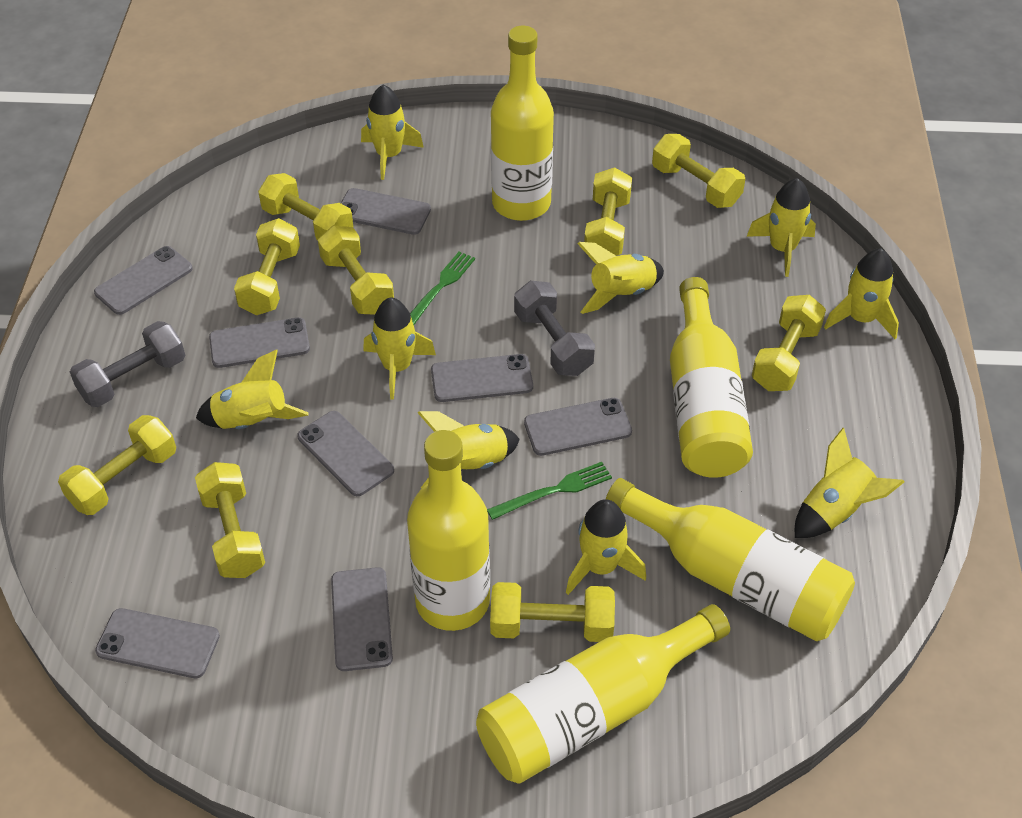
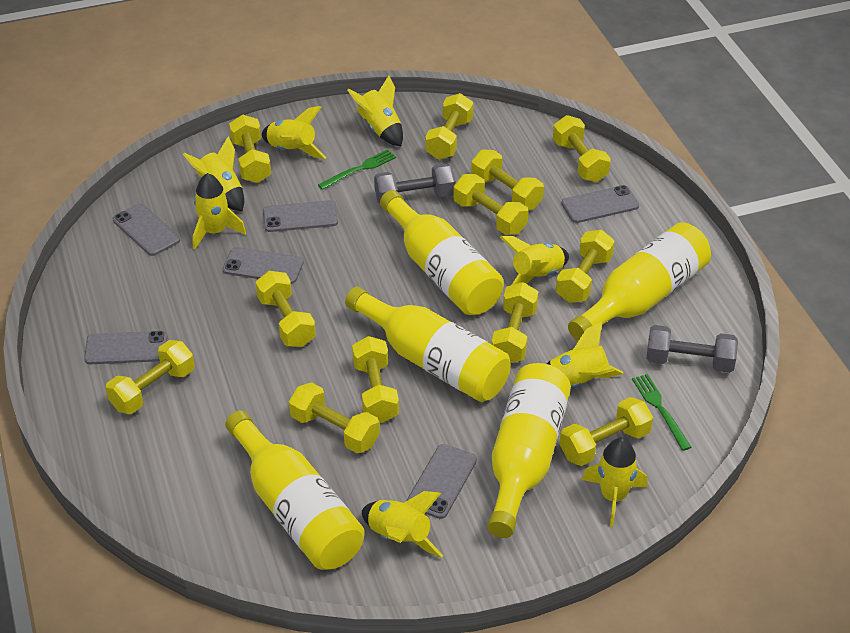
grey phone: 8 -> 6
yellow dumbbell: 9 -> 12
yellow rocket: 9 -> 8

